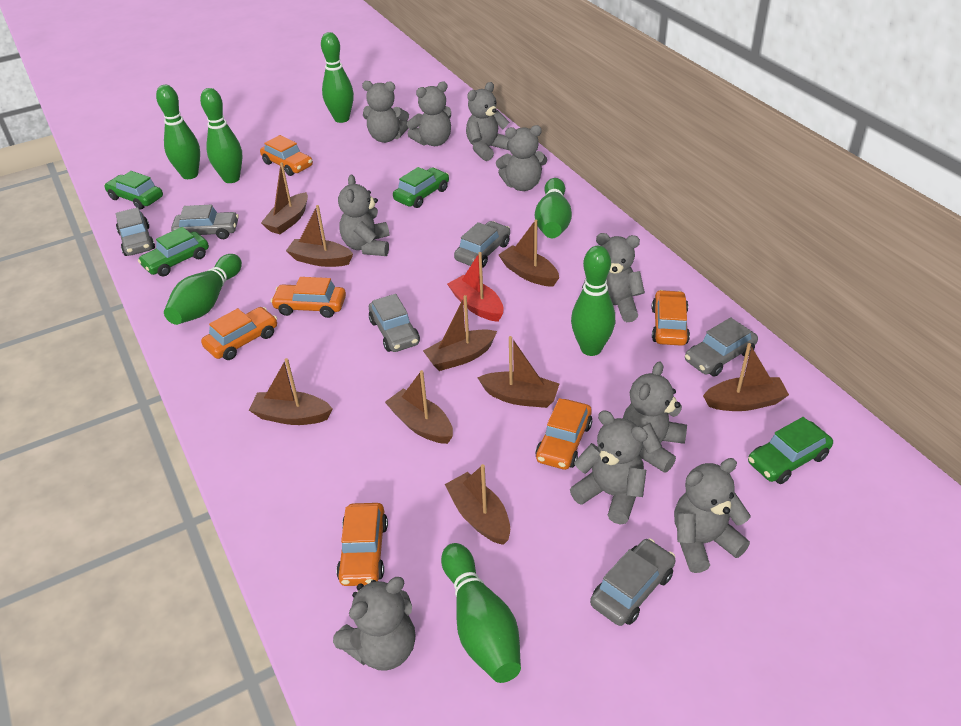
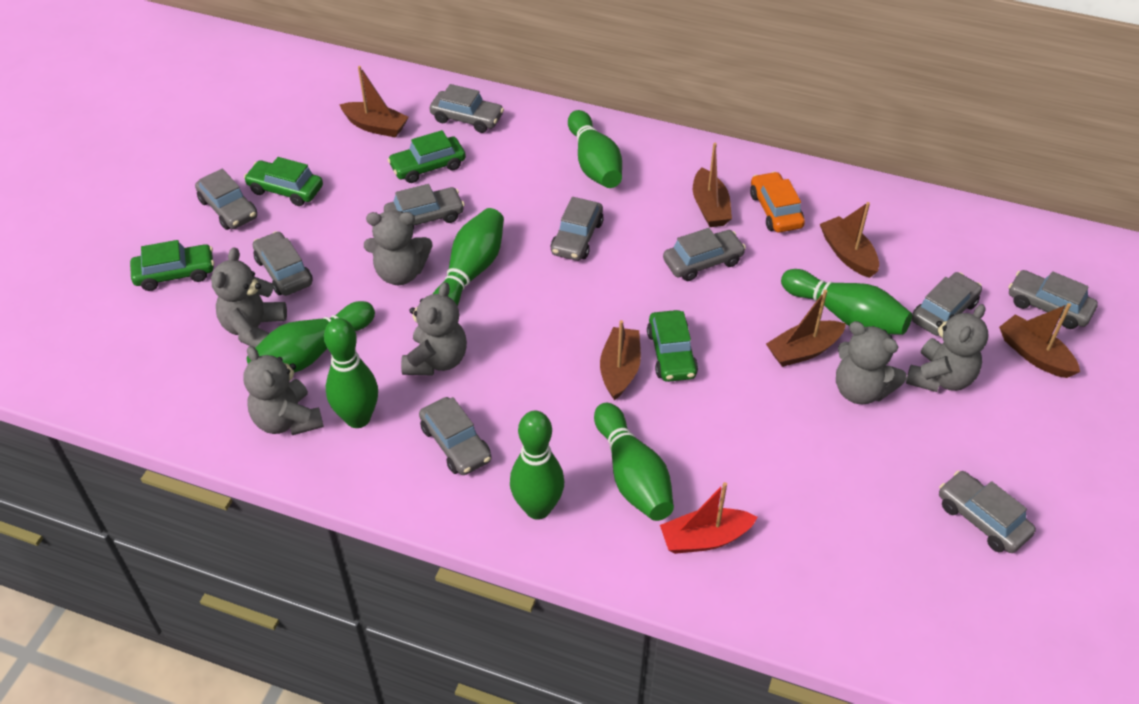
brown boat: 9 -> 6
grey car: 6 -> 10
grey teddy bear: 10 -> 6
orange car: 6 -> 1

